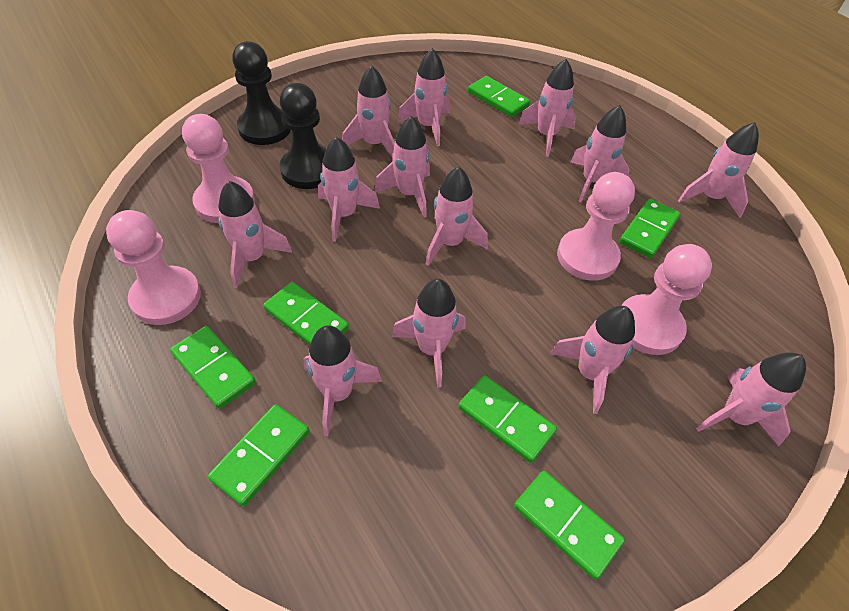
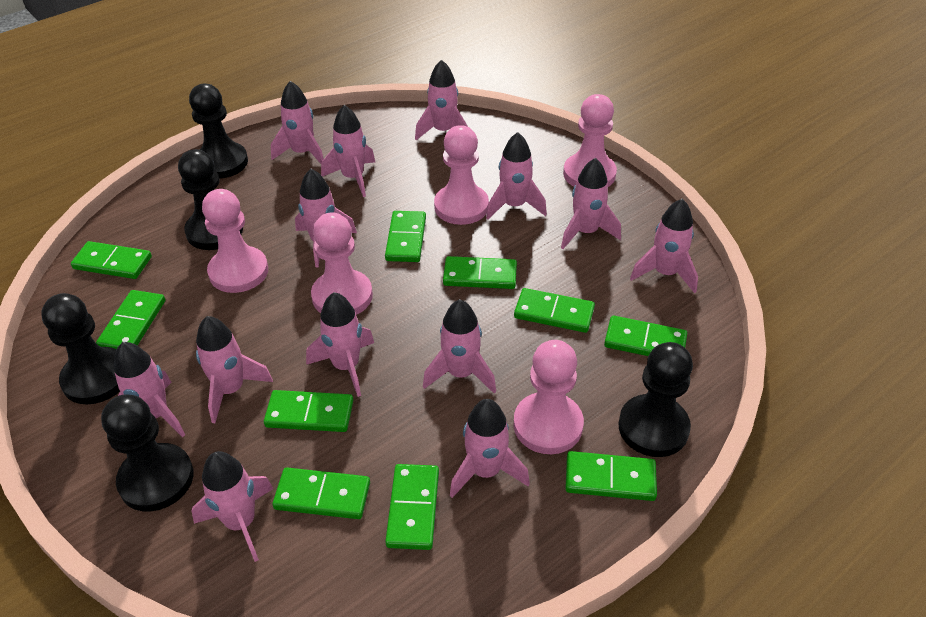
black pawn: 2 -> 5
green domino: 7 -> 10
pink pawn: 4 -> 5

